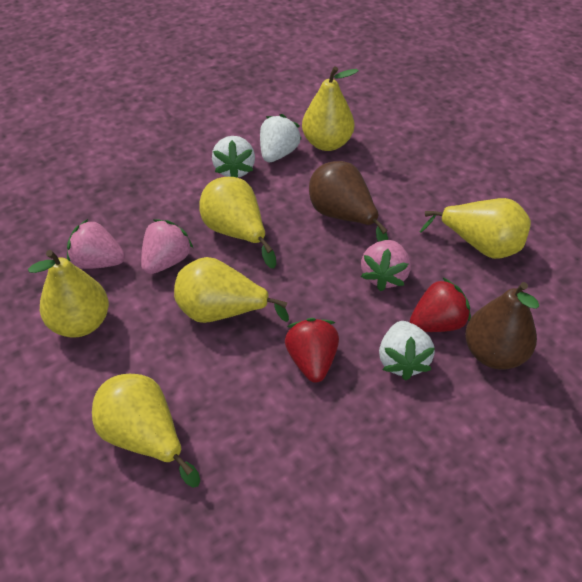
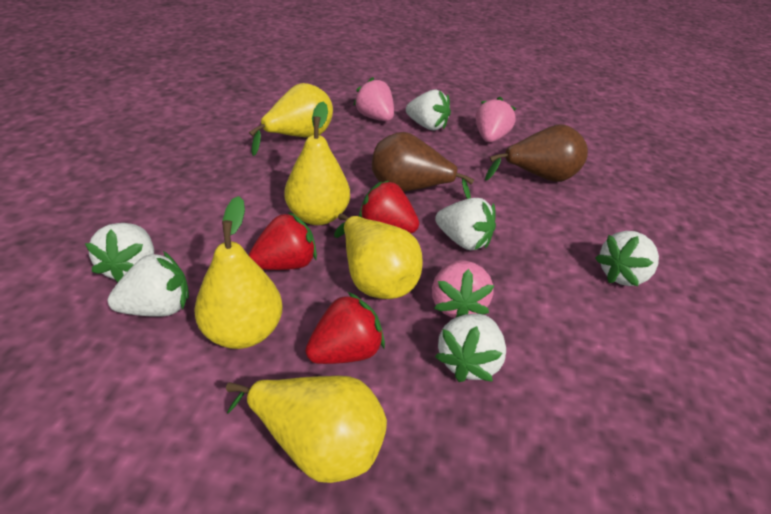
red strawberry: 2 -> 3
white strawberry: 3 -> 6
yellow pear: 6 -> 5

